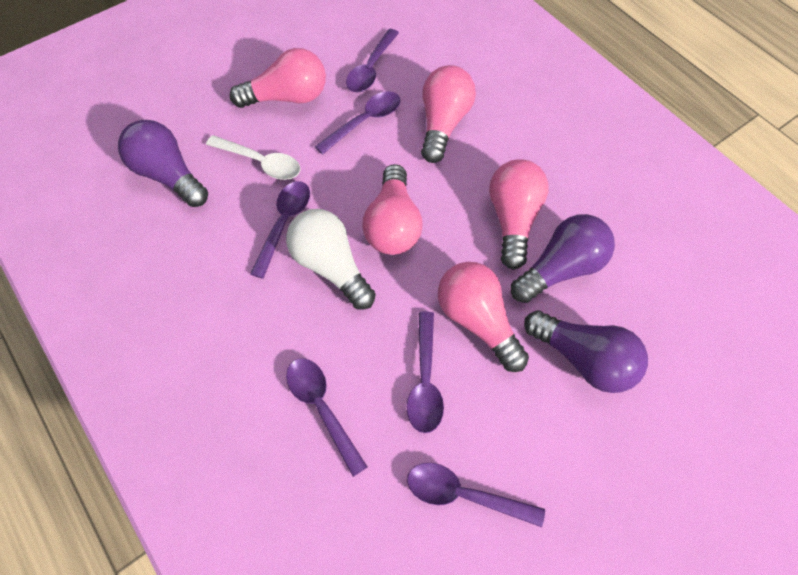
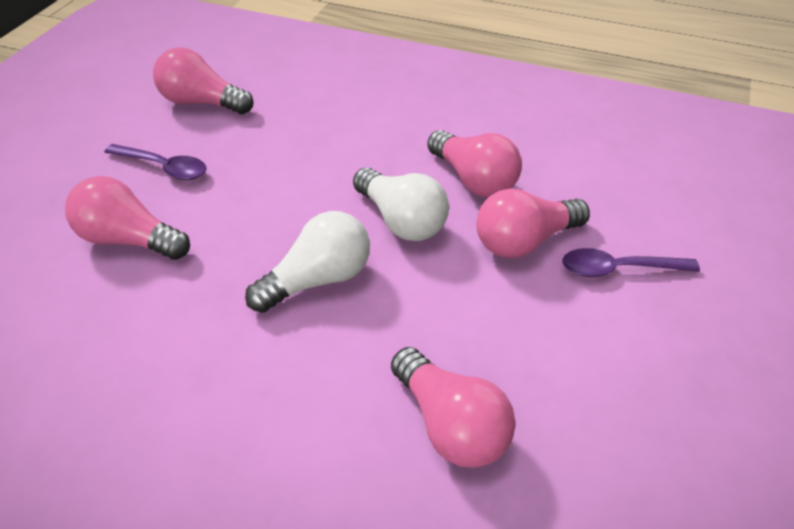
purple light bulb: 3 -> 0
purple spoon: 6 -> 2
white light bulb: 1 -> 2
white spoon: 1 -> 0

